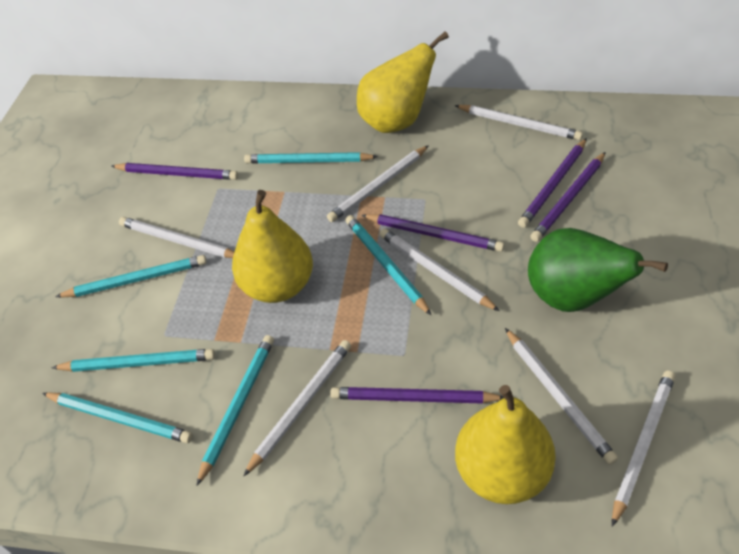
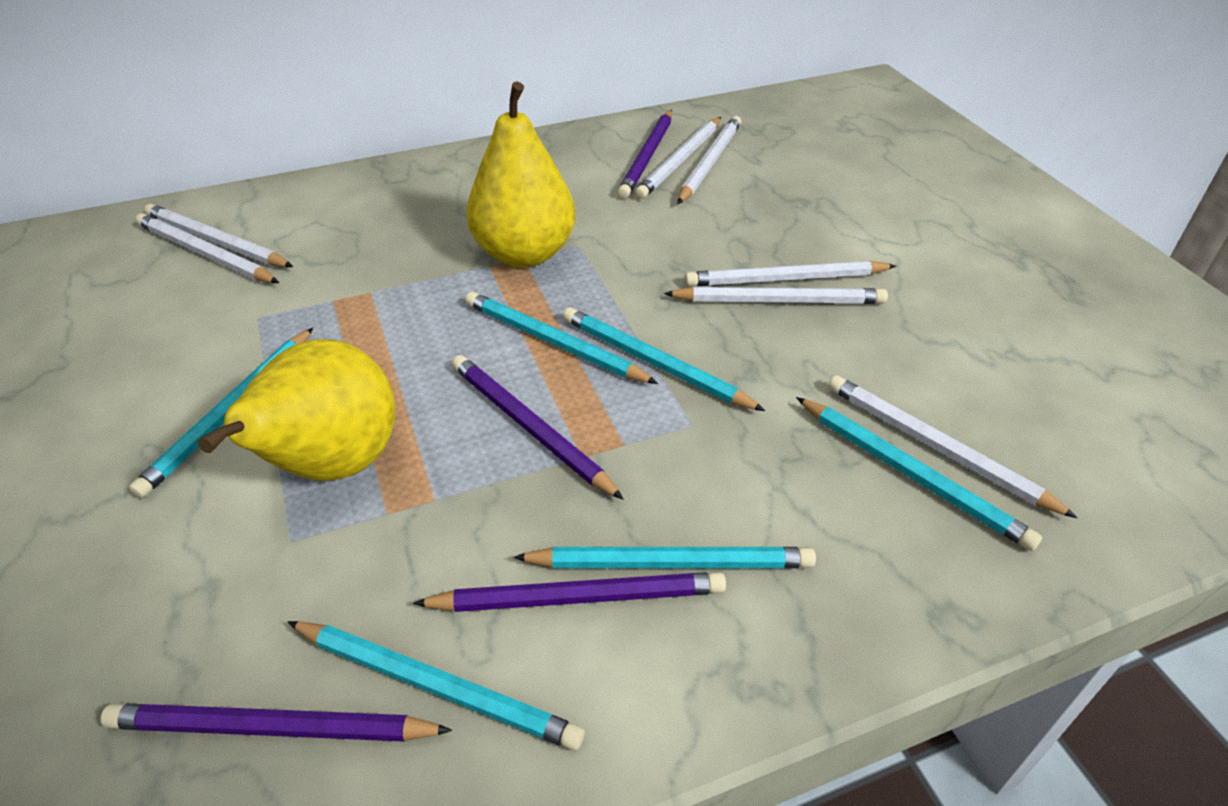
green pear: 1 -> 0
purple pencil: 5 -> 4
yellow pear: 3 -> 2

